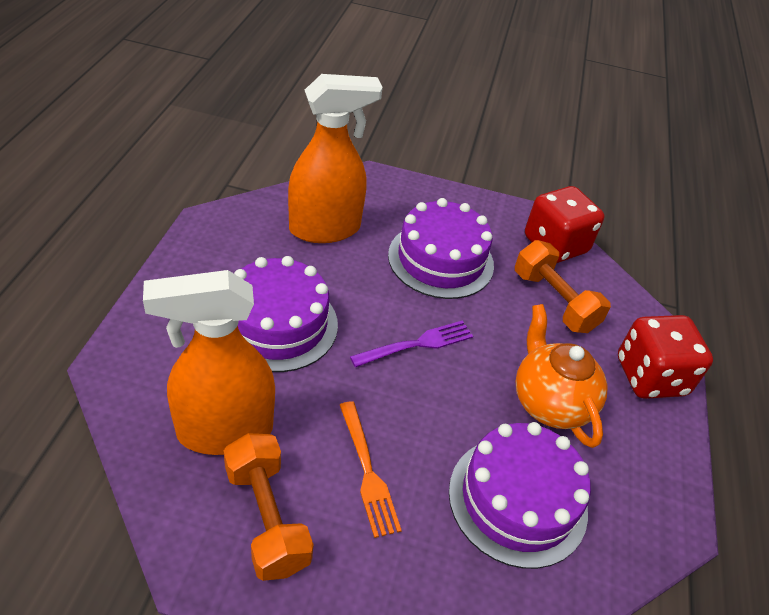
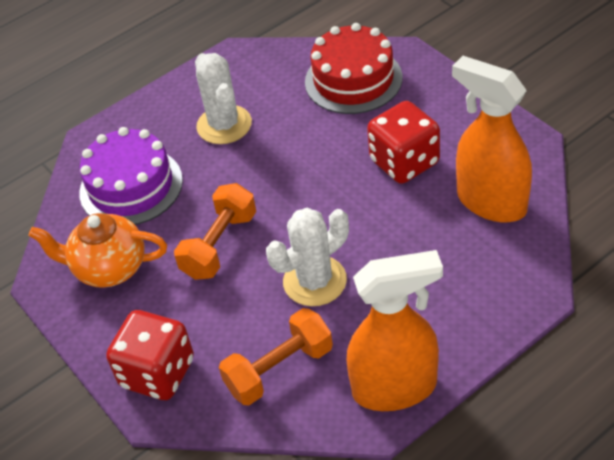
orange fork: 1 -> 0
purple cake: 3 -> 1
purple fork: 1 -> 0
red cake: 0 -> 1
white cactus: 0 -> 2

